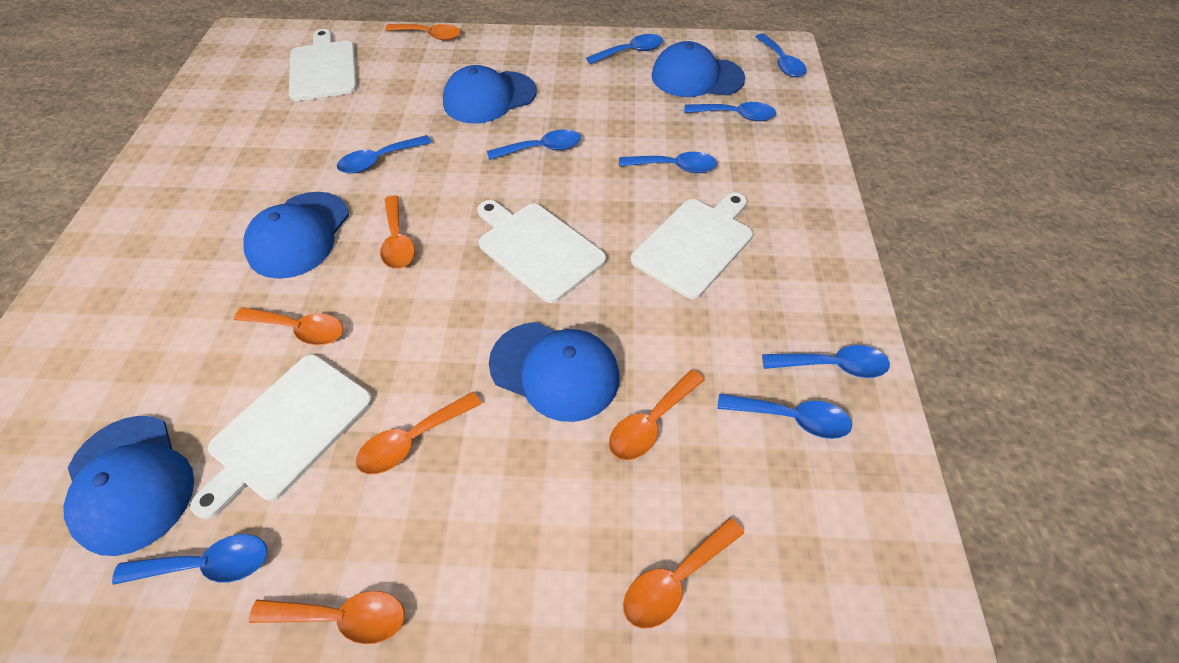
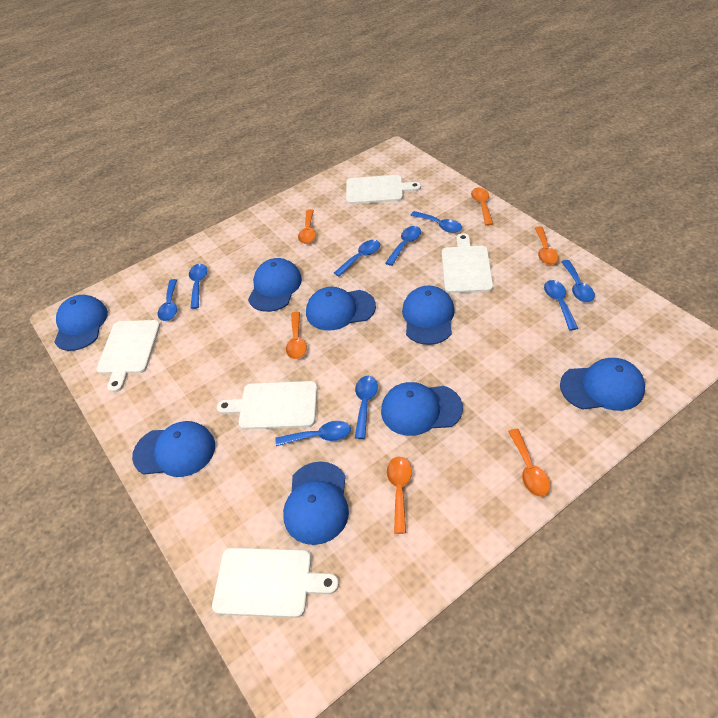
blue cap: 5 -> 8
orange spoon: 7 -> 6
white cutting board: 4 -> 5

